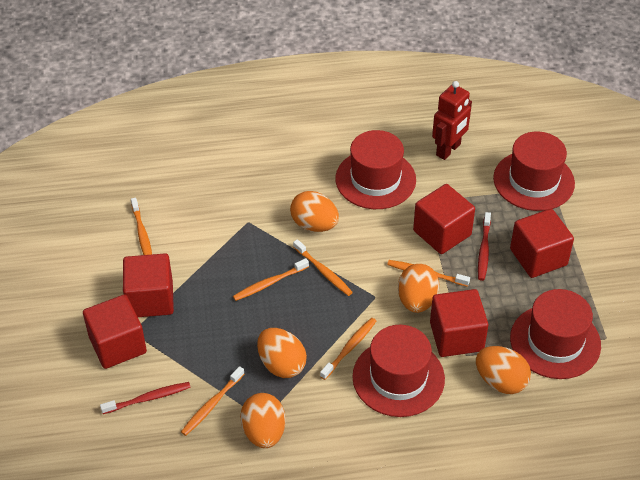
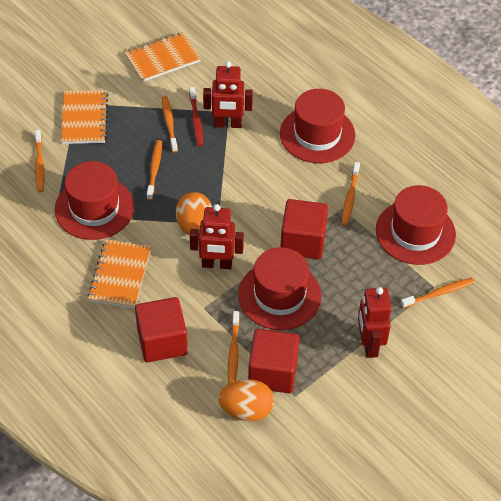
orange egg: 5 -> 2
orange notebook: 0 -> 3
red cube: 5 -> 3
red robot: 1 -> 3
red toothbrush: 2 -> 1

